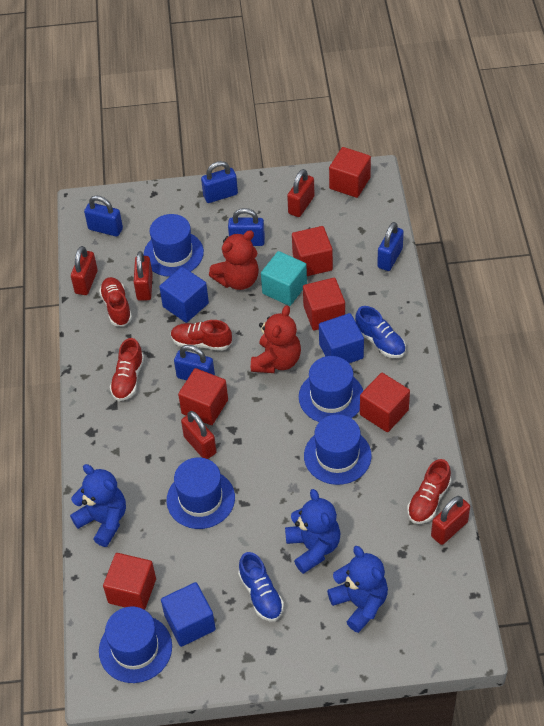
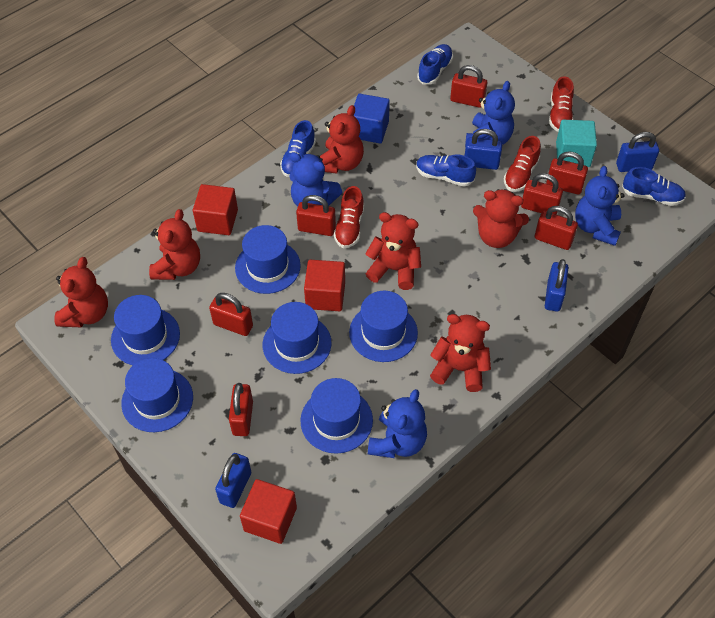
blue cube: 3 -> 1
blue hat: 5 -> 6
blue padlock: 5 -> 4
blue shoe: 2 -> 4
blue teddy bear: 3 -> 4
red cube: 6 -> 3
red padlock: 5 -> 7
red shoe: 4 -> 3
red teddy bear: 2 -> 6

